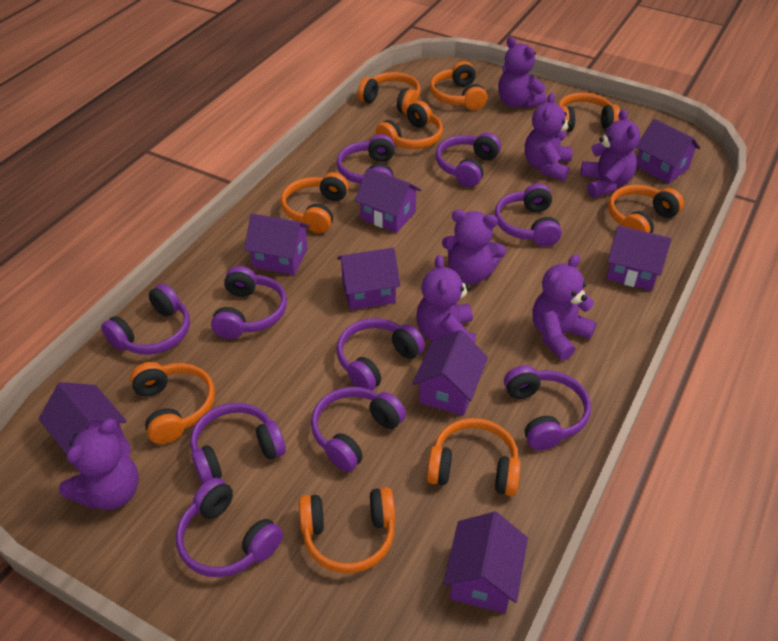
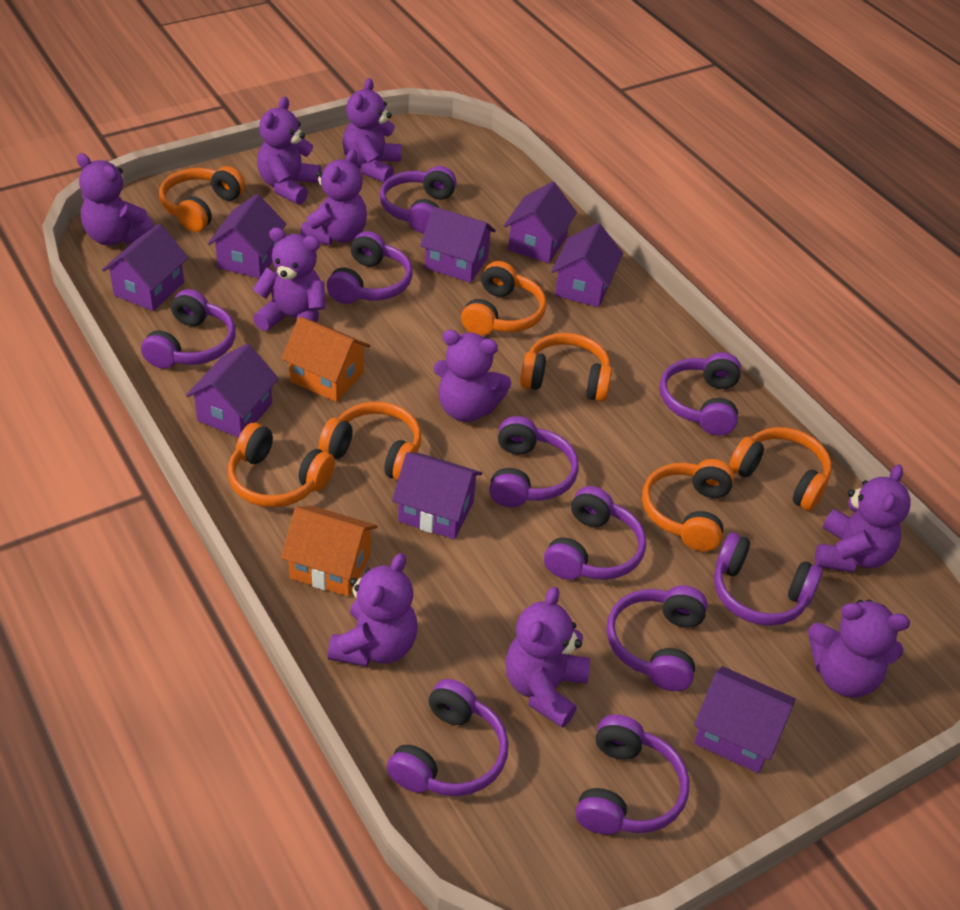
orange headphones: 9 -> 7
orange house: 0 -> 2
purple teddy bear: 7 -> 10

